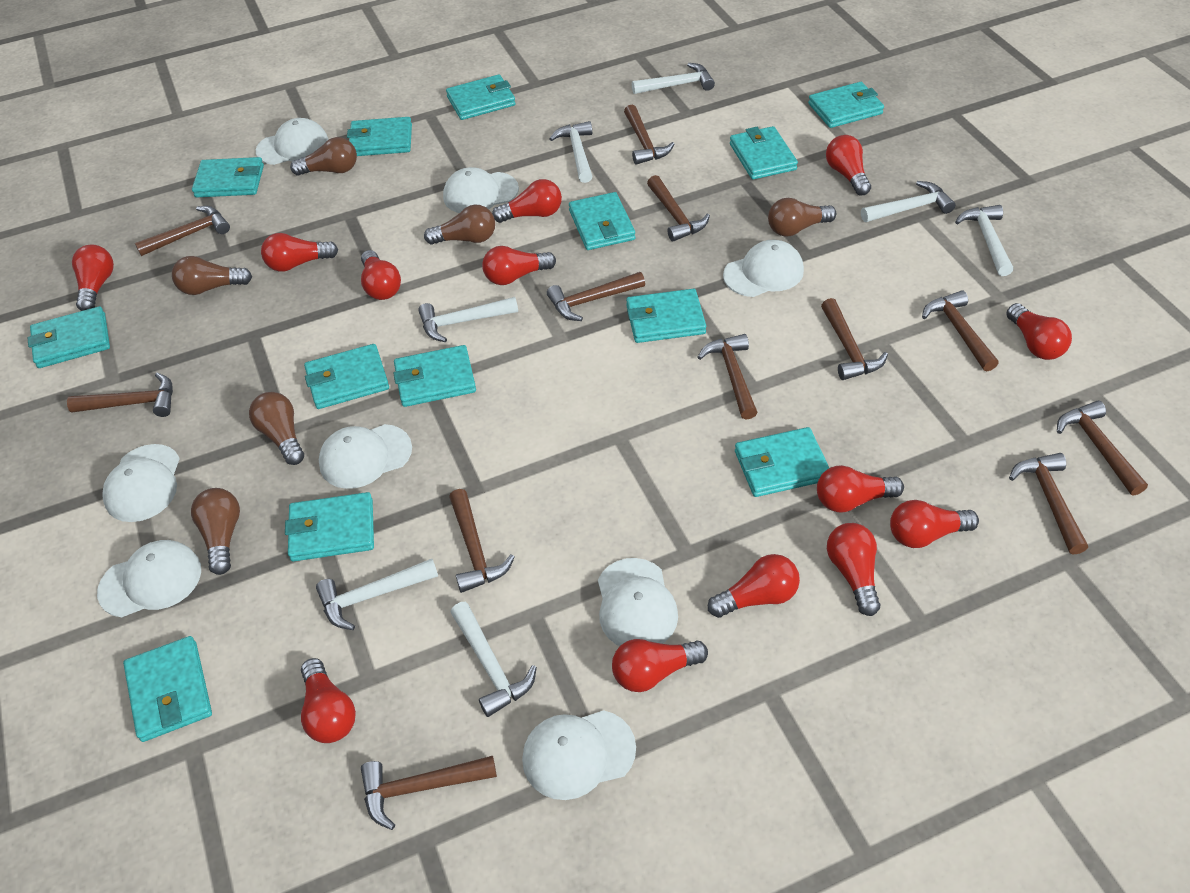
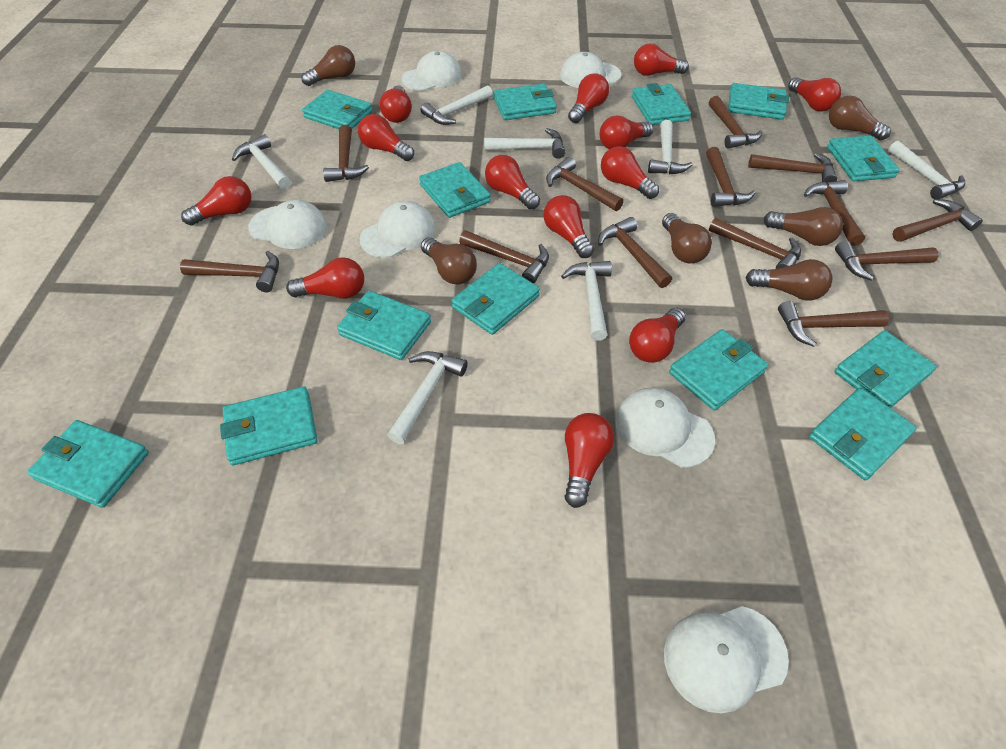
brown hammer: 12 -> 13
white cap: 8 -> 6

